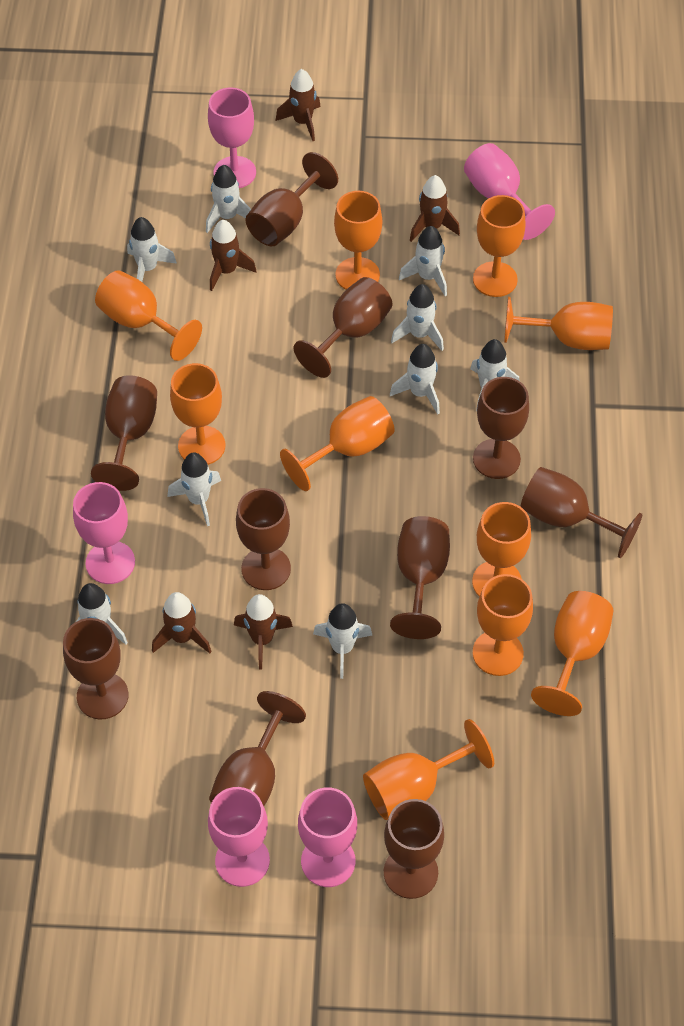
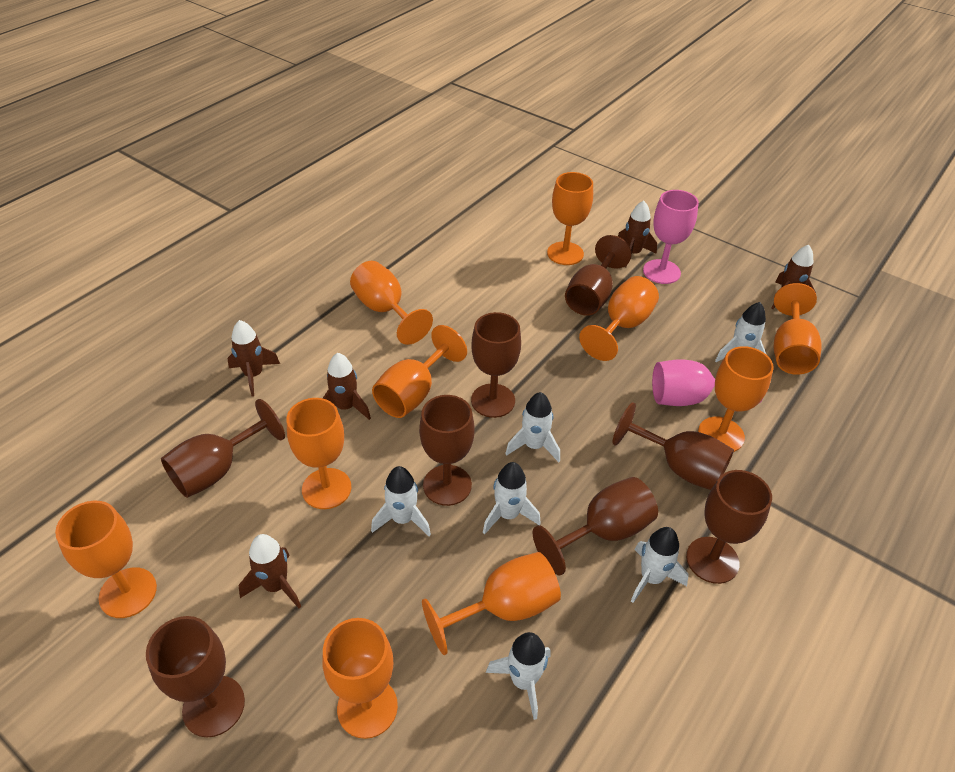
brown goblet: 10 -> 8
pink goblet: 5 -> 2
white rocket: 9 -> 6

